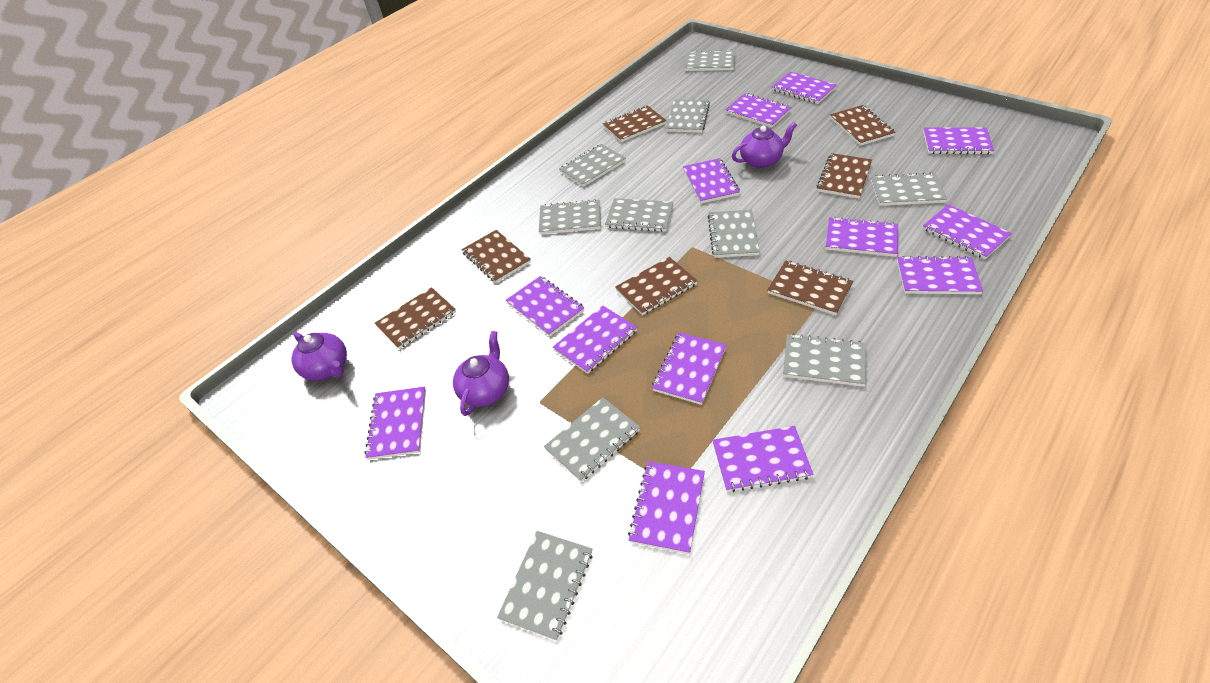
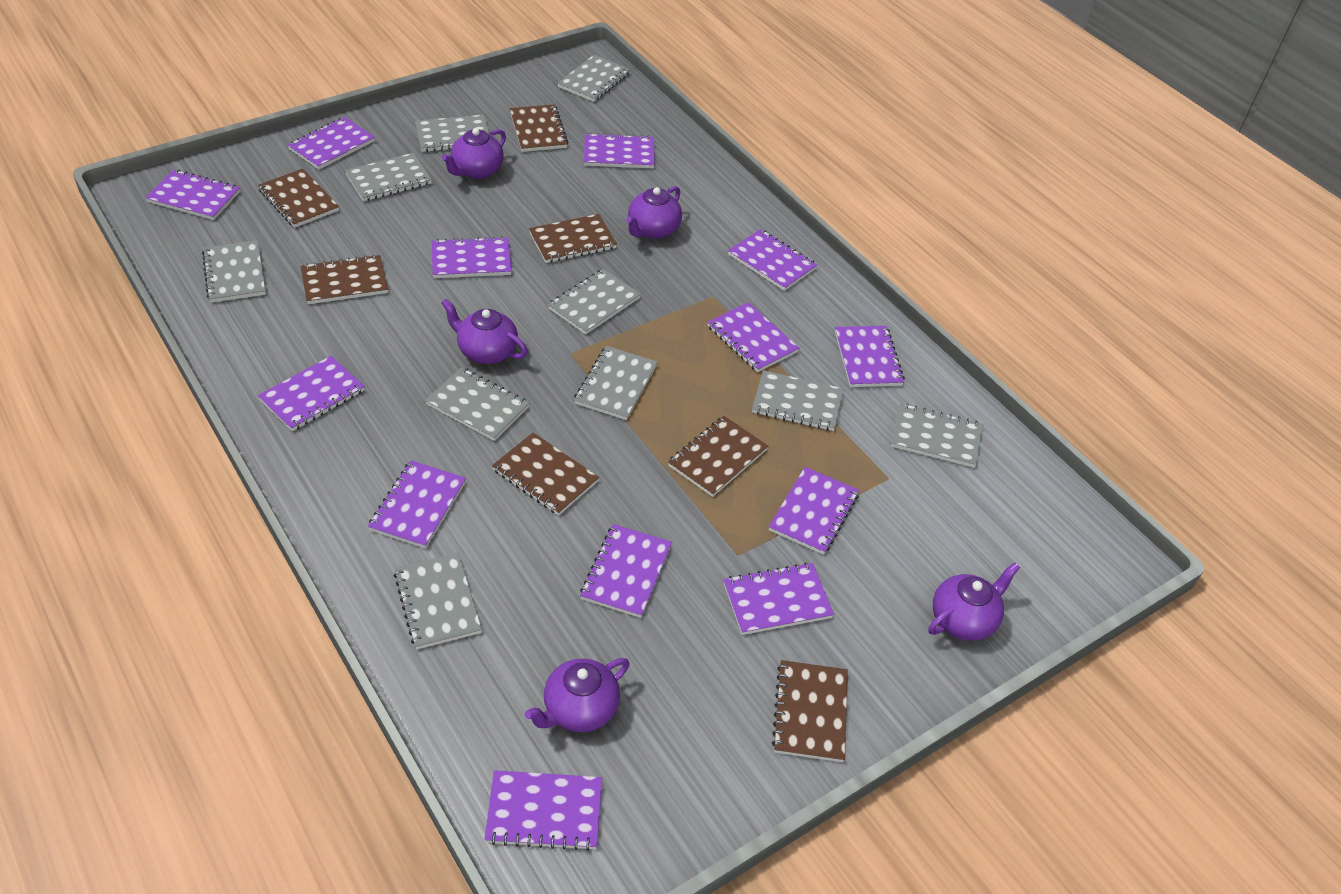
purple teapot: 3 -> 5

